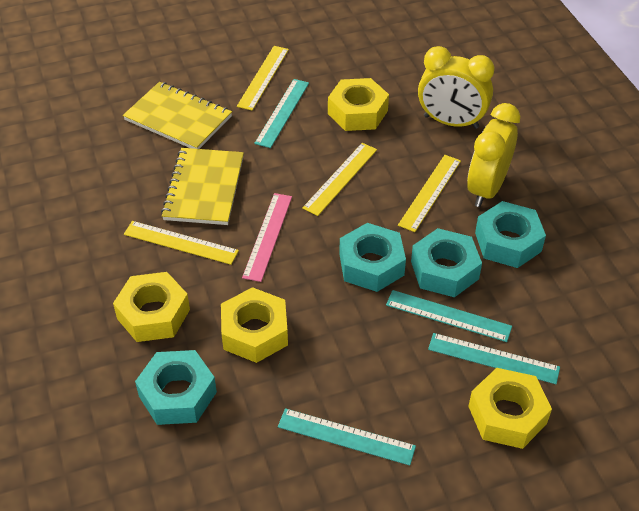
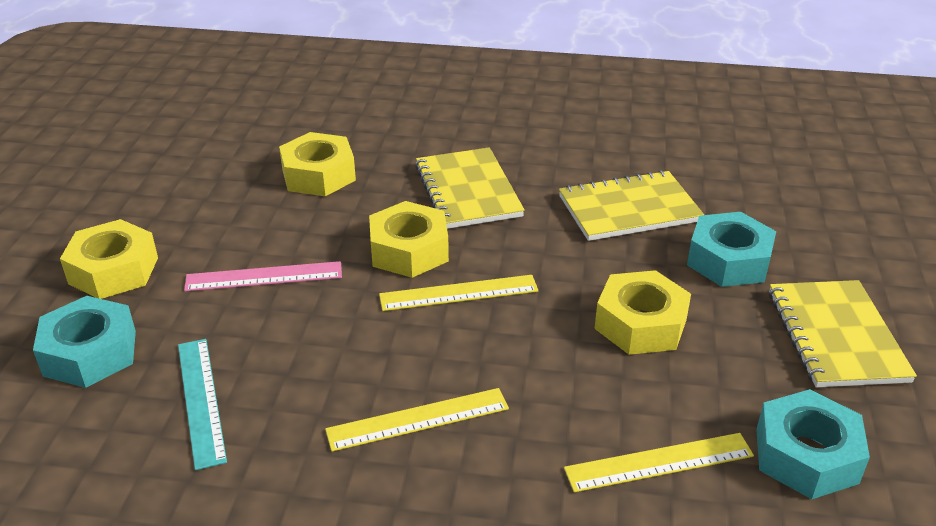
turquoise nut: 4 -> 3
turquoise ruler: 4 -> 1
yellow clock: 2 -> 0
yellow notebook: 2 -> 3
yellow ruler: 4 -> 3

